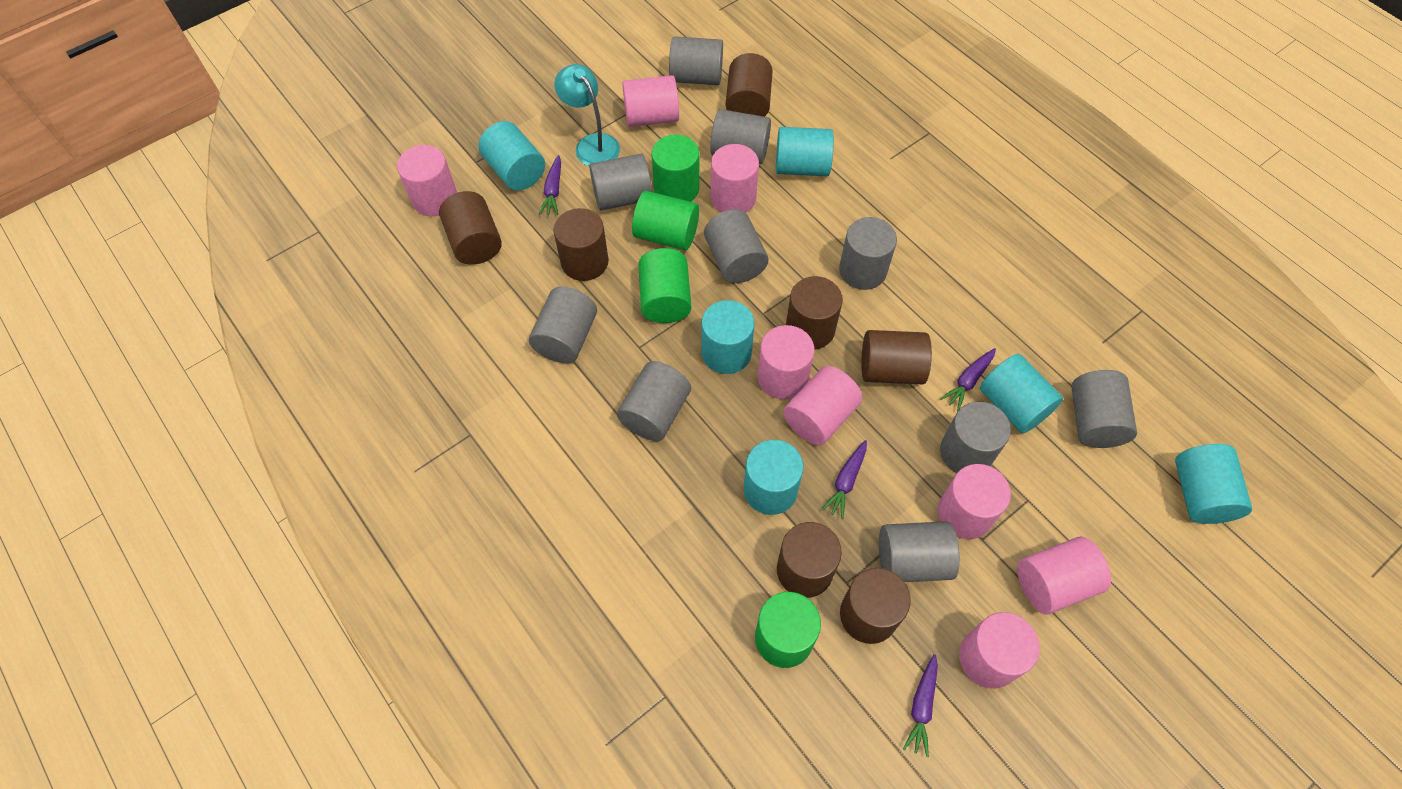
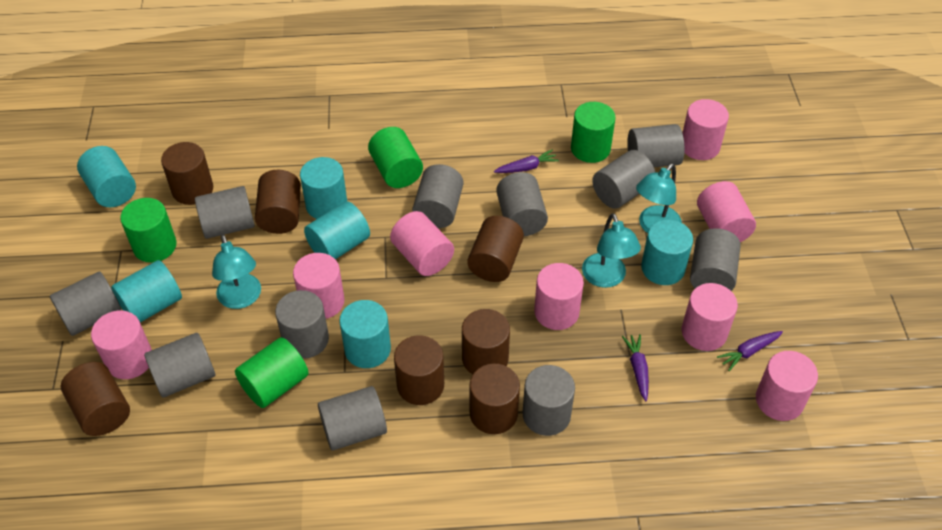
grey cylinder: 10 -> 11
purple carrot: 4 -> 3
turquoise lamp: 1 -> 3

